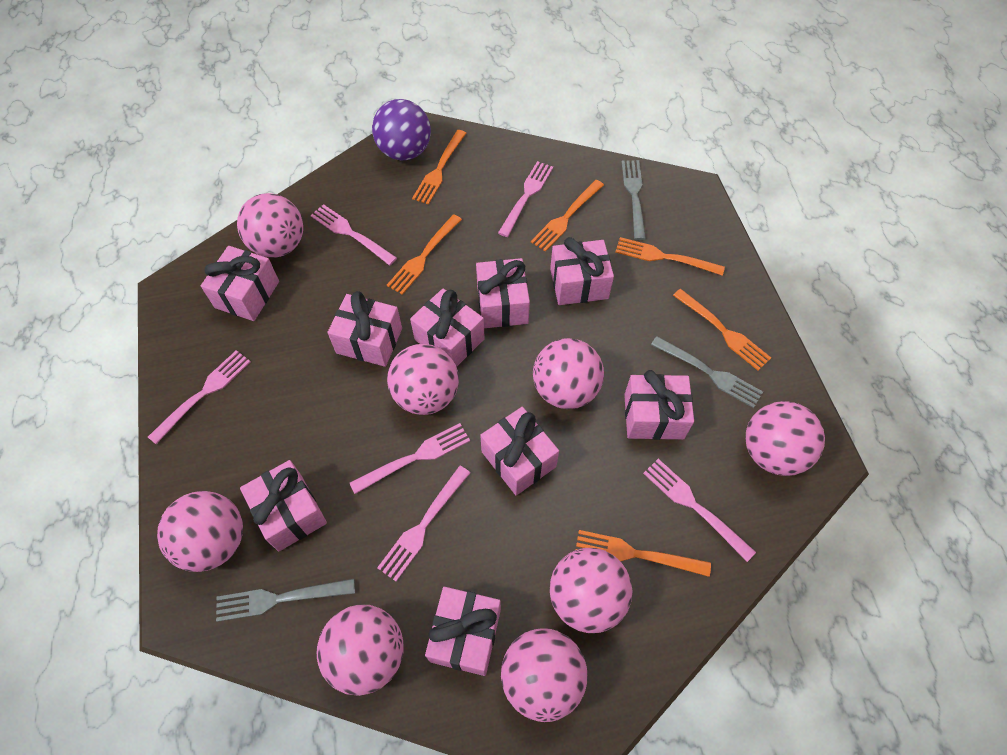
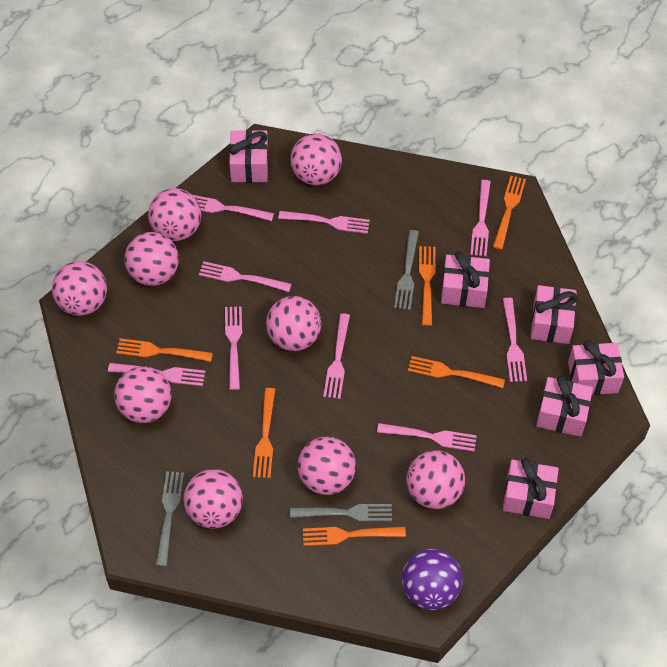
pink ball: 8 -> 9
pink fork: 6 -> 9
pink gift: 9 -> 6

